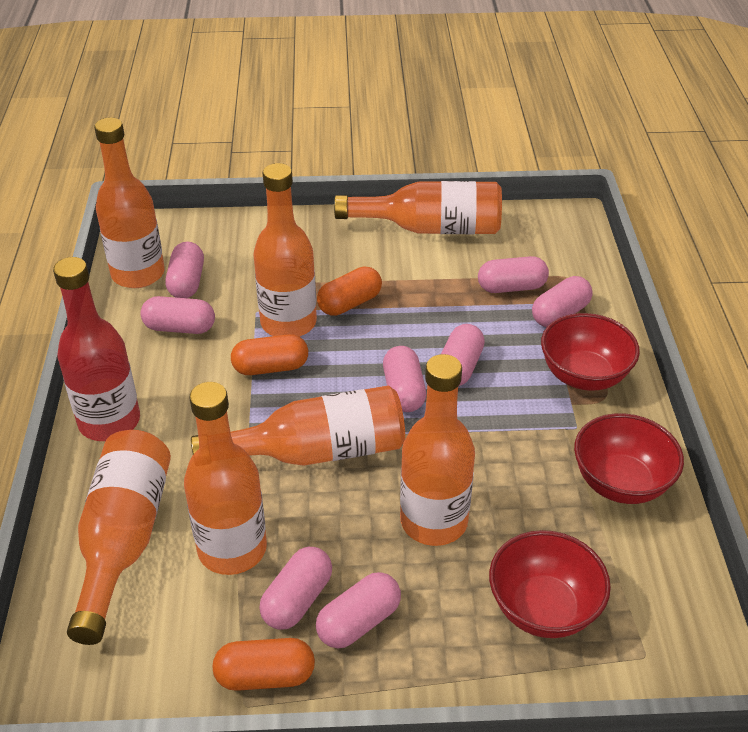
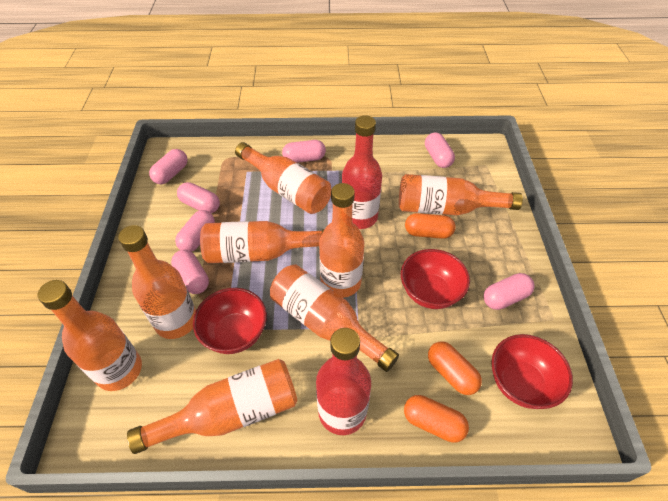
orange bottle: 7 -> 8
pink capsule: 8 -> 7
red bottle: 1 -> 2

